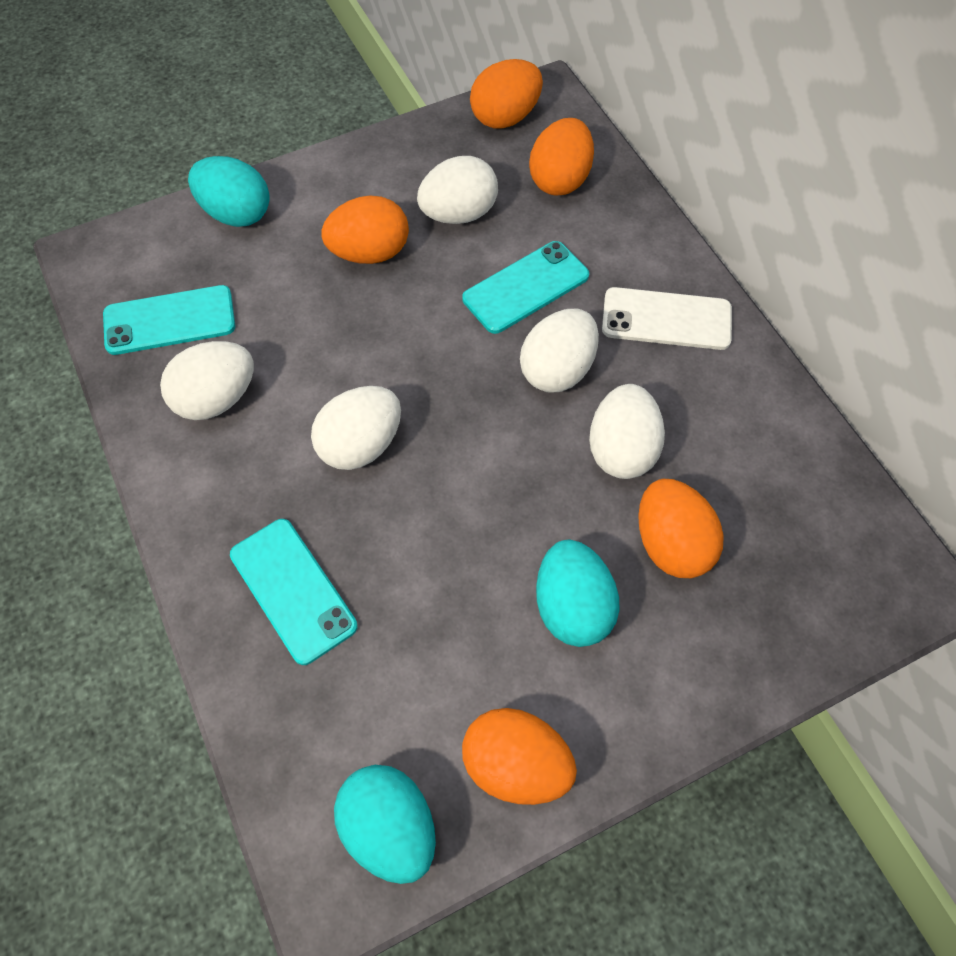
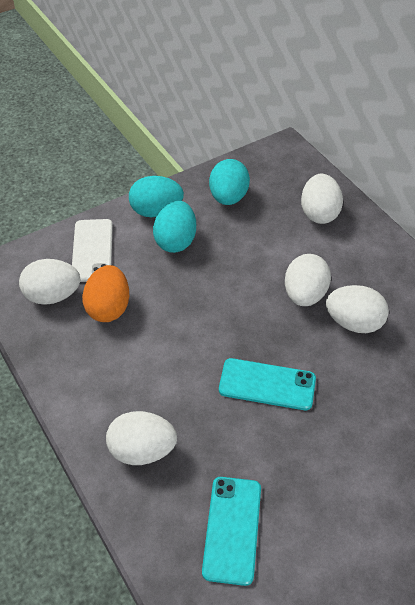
orange egg: 5 -> 1
turquoise phone: 3 -> 2

